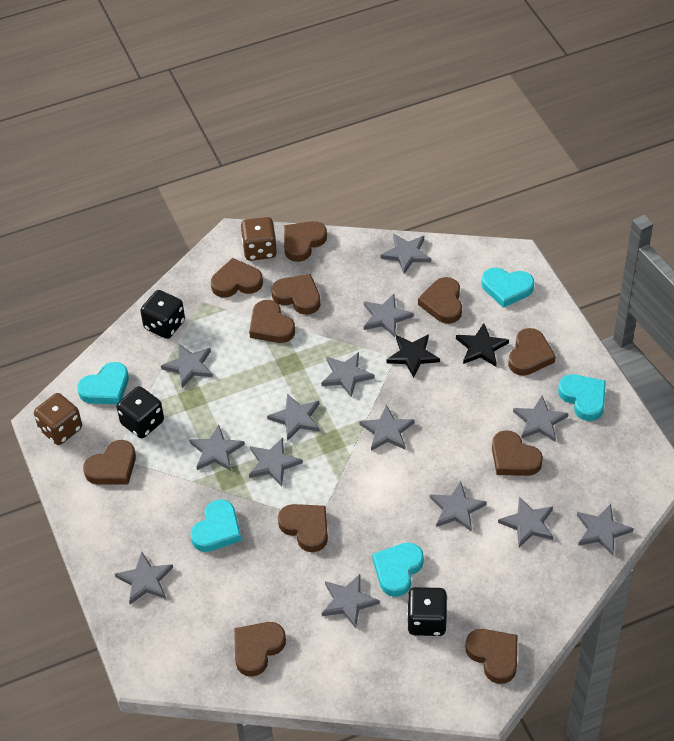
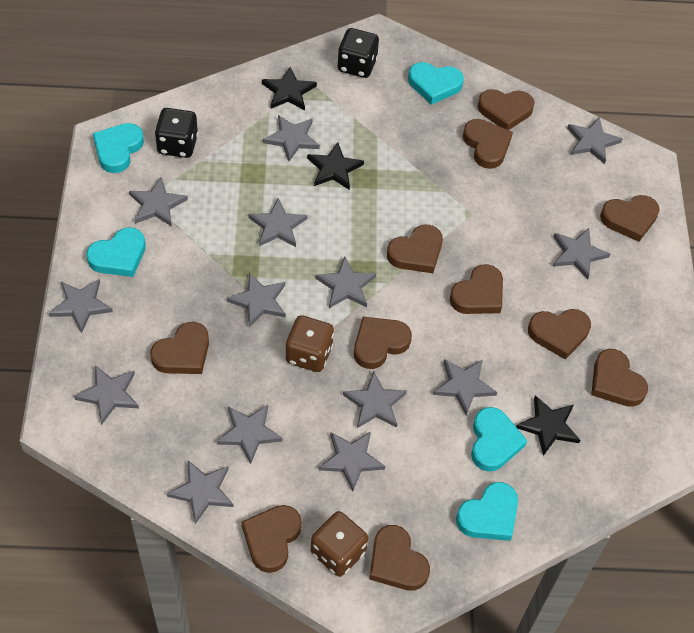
black dice: 3 -> 2
black star: 2 -> 3

